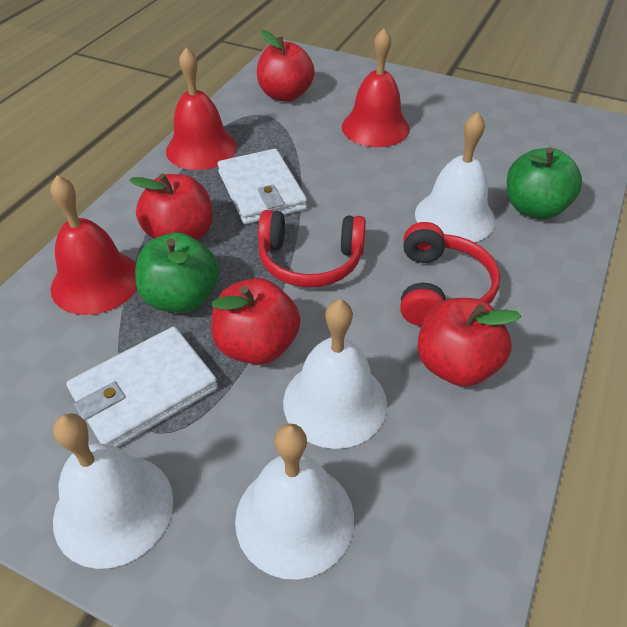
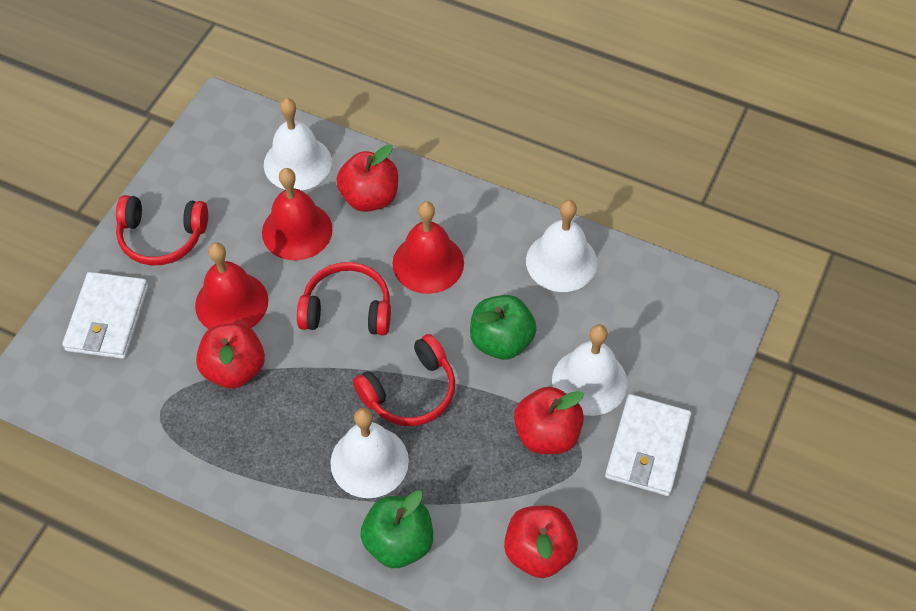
red headphones: 2 -> 3

